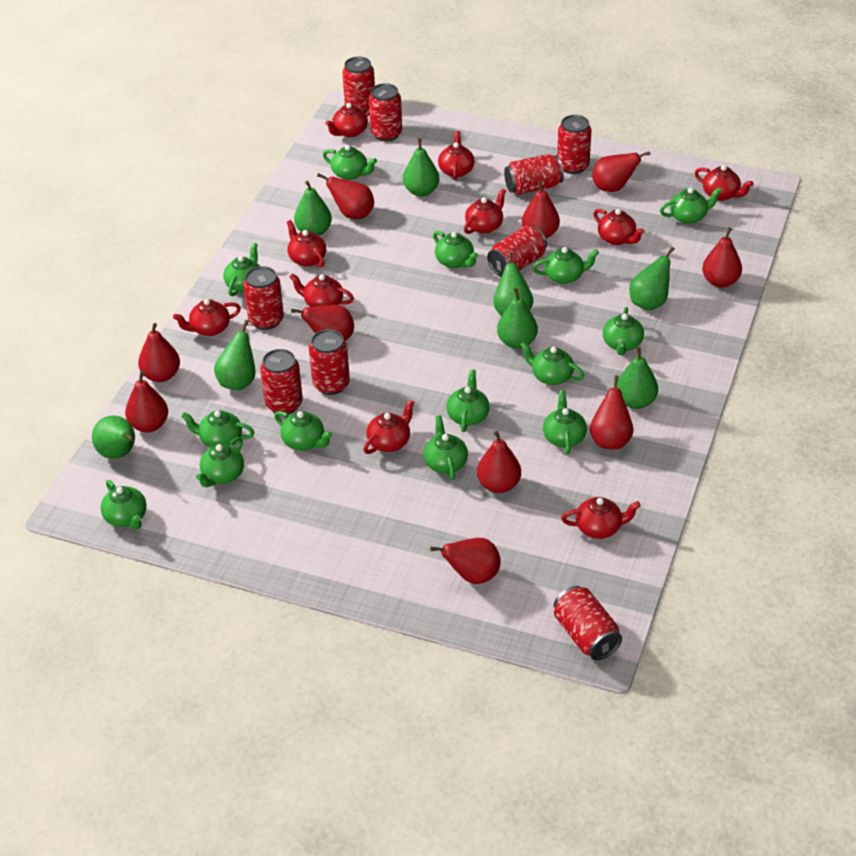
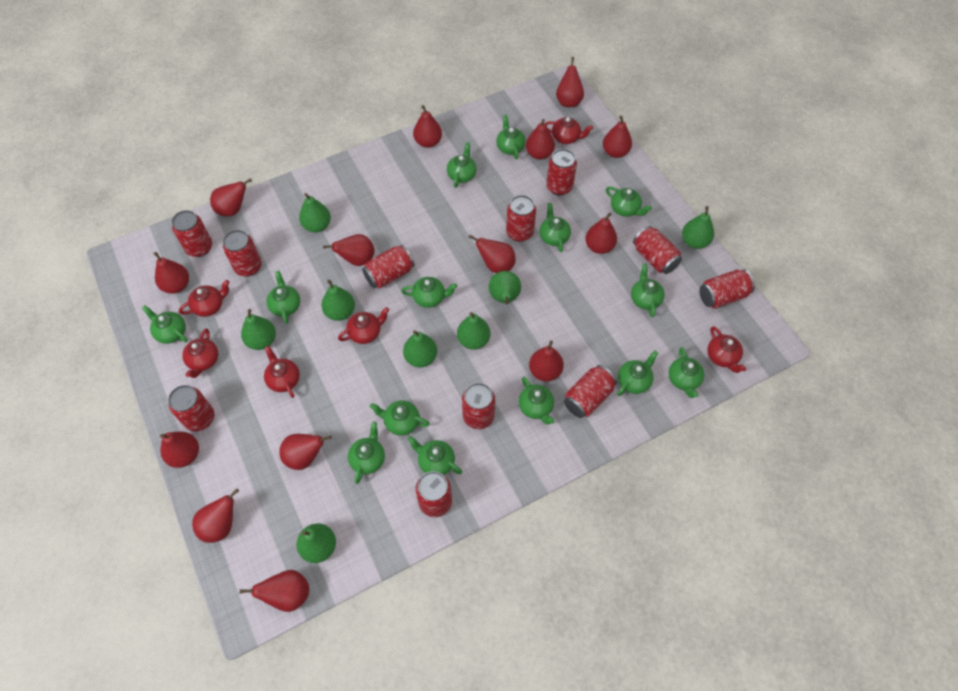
red can: 9 -> 11
red pear: 10 -> 14
red teapot: 10 -> 6

